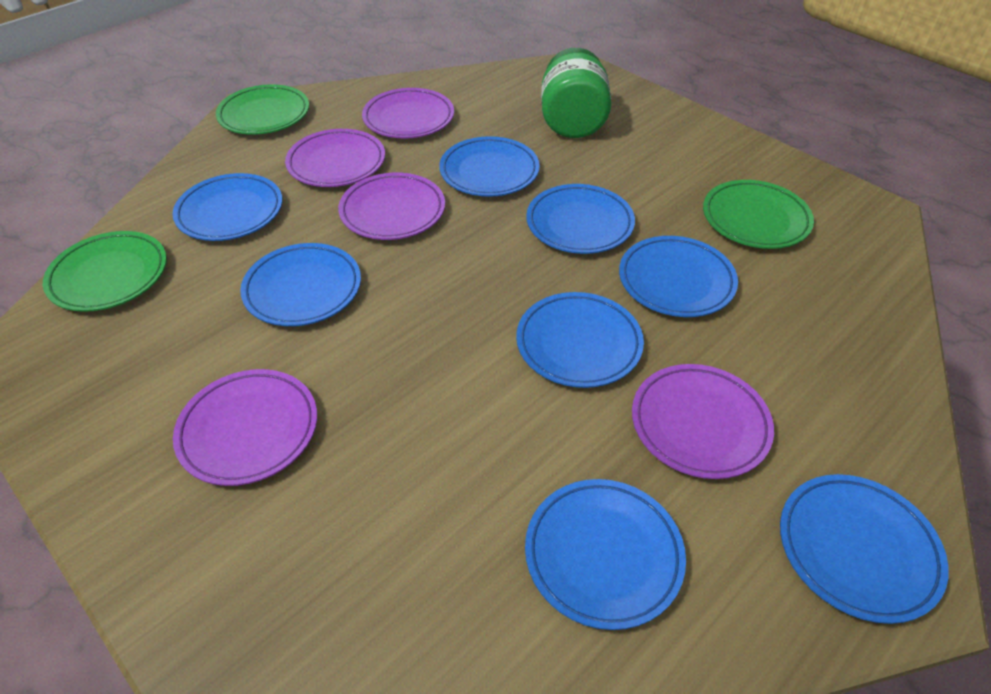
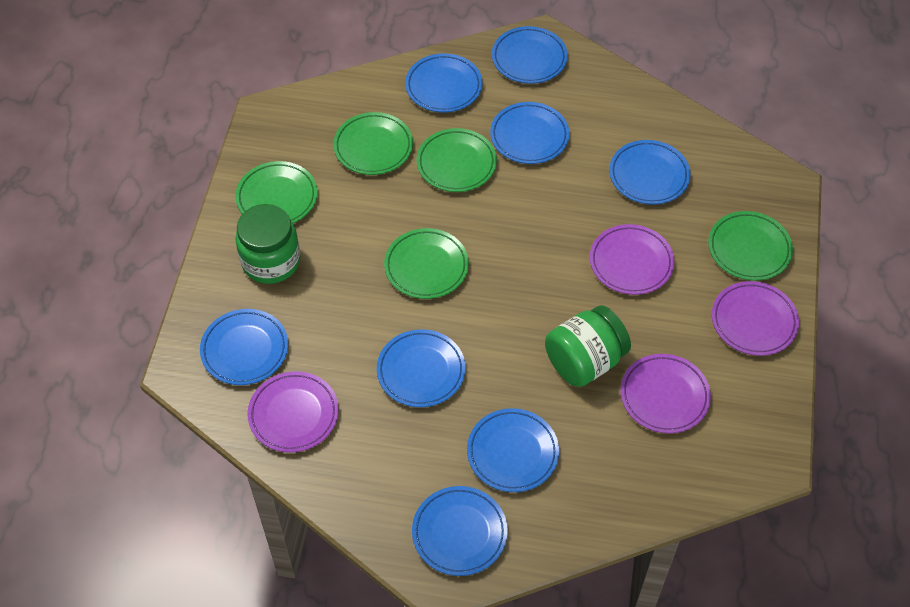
green jar: 1 -> 2
green plate: 3 -> 5
purple plate: 5 -> 4

